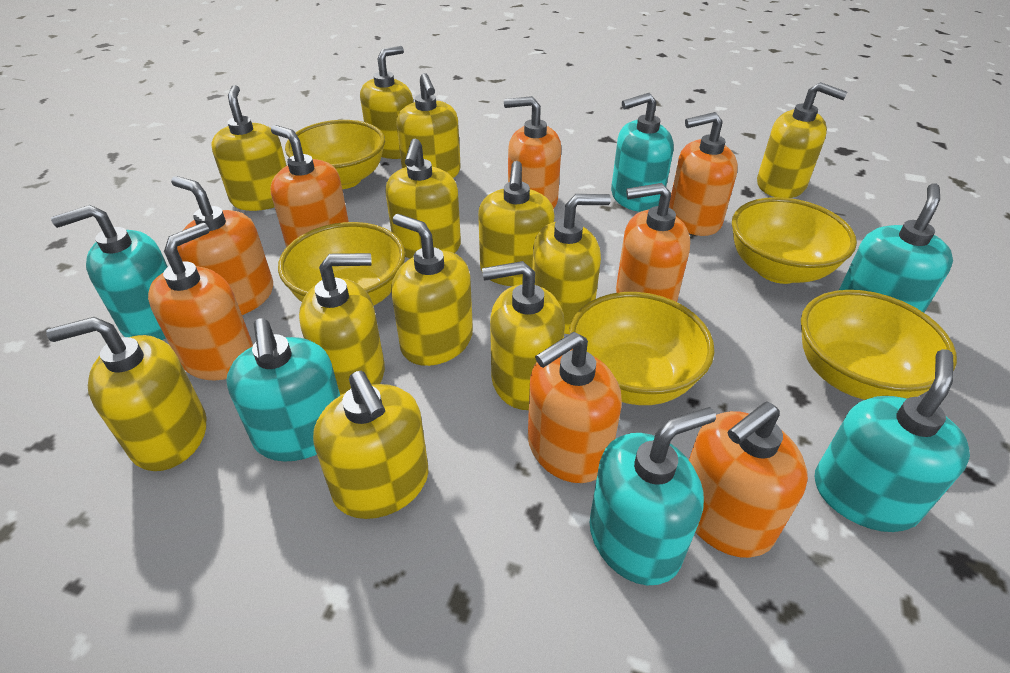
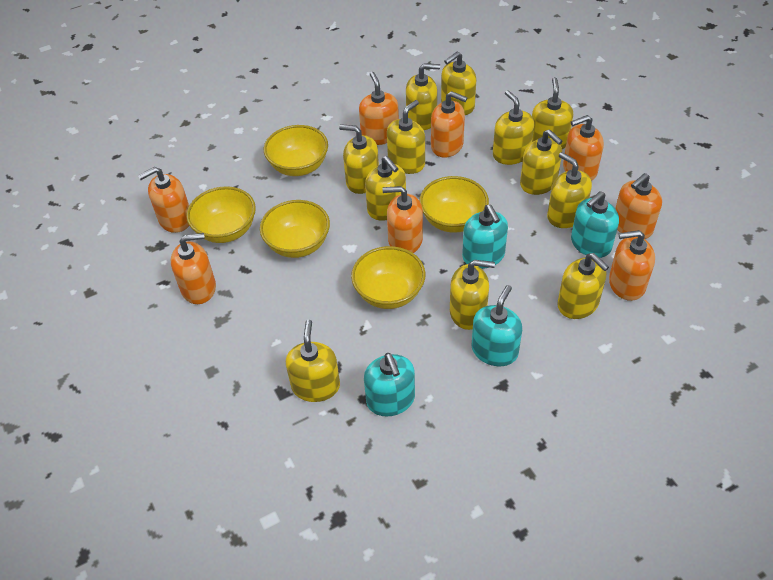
turquoise soap dispenser: 6 -> 4

